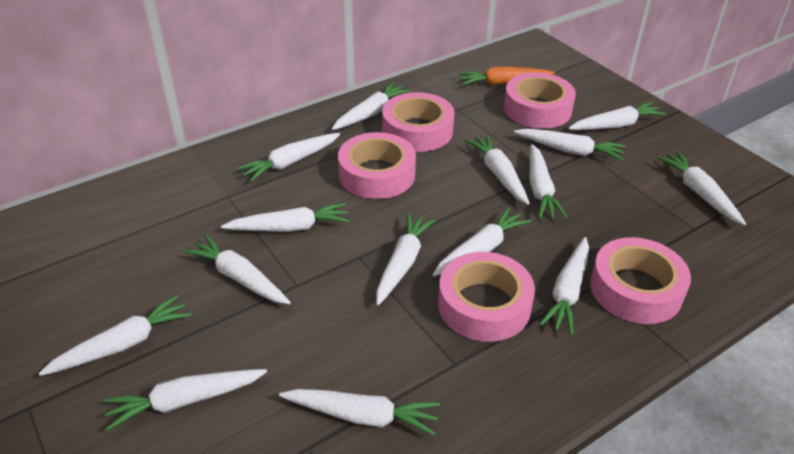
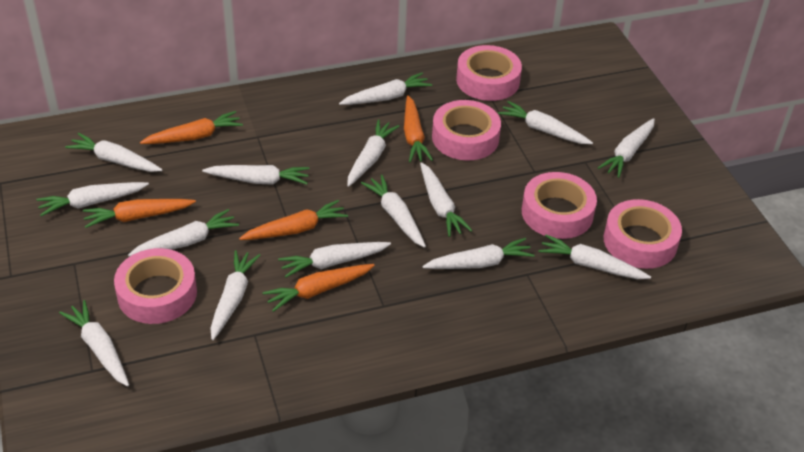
orange carrot: 1 -> 5

